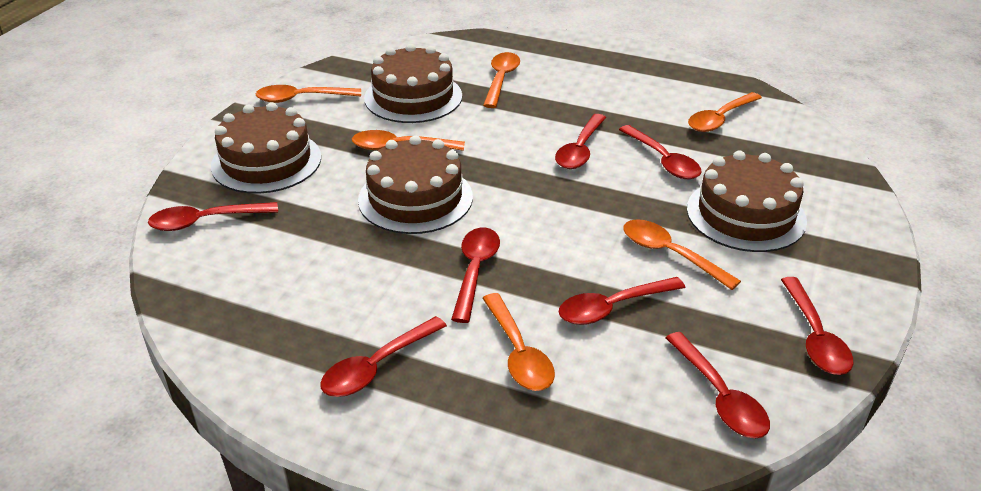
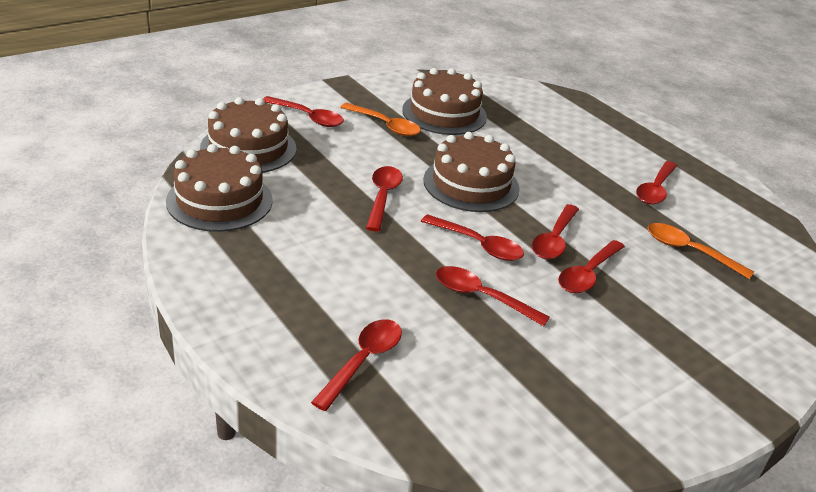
orange spoon: 6 -> 2

